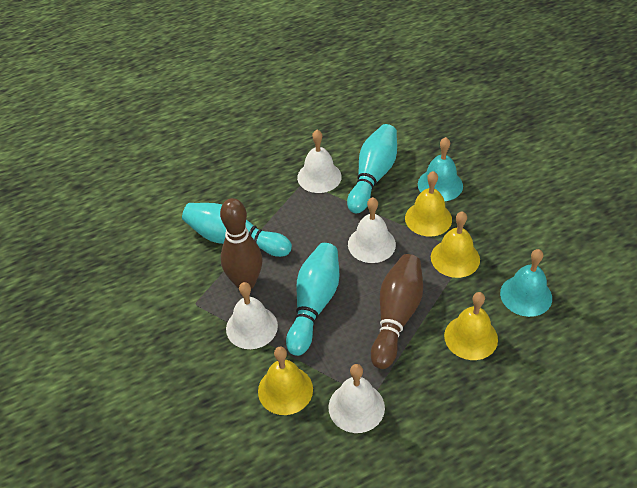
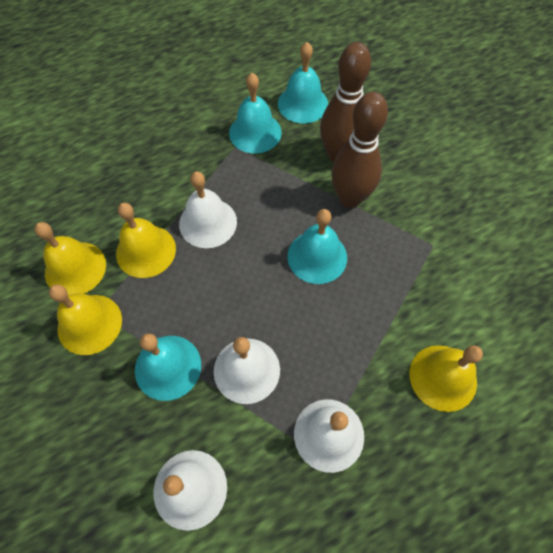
turquoise bell: 2 -> 4
turquoise bowling pin: 3 -> 0

